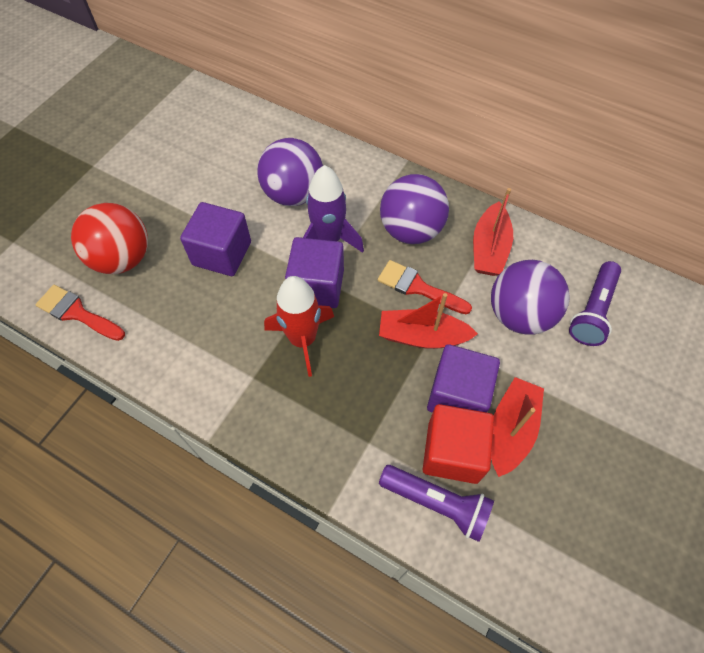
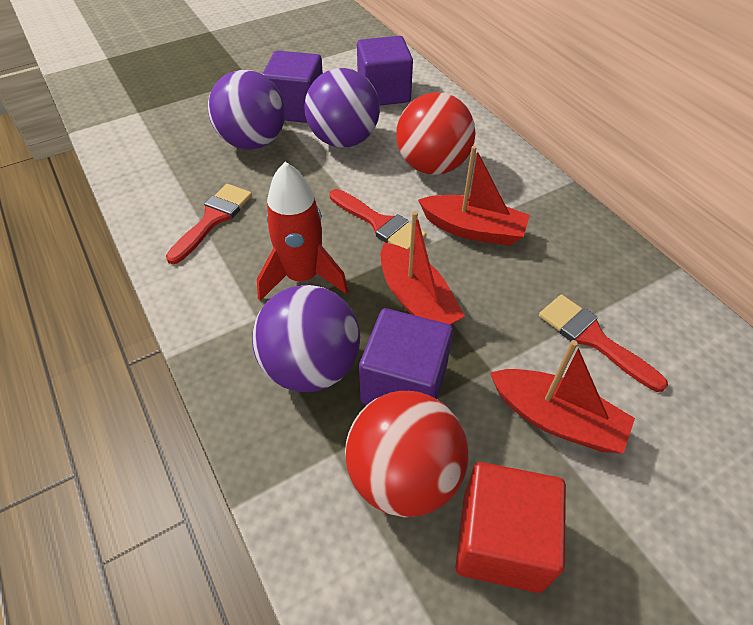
purple flashlight: 2 -> 0
purple rocket: 1 -> 0
red ball: 1 -> 2
red brush: 2 -> 3

